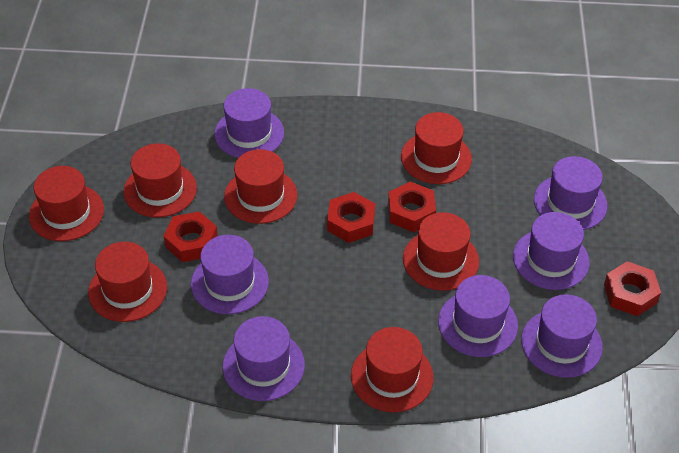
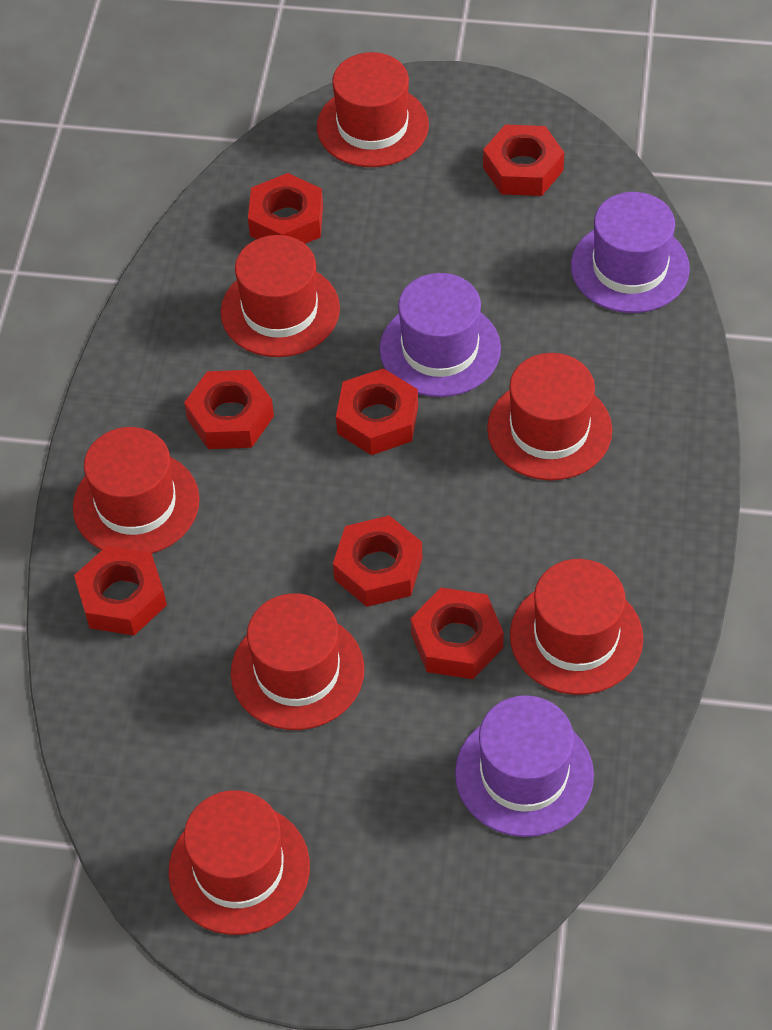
purple hat: 7 -> 3
red nut: 4 -> 7

